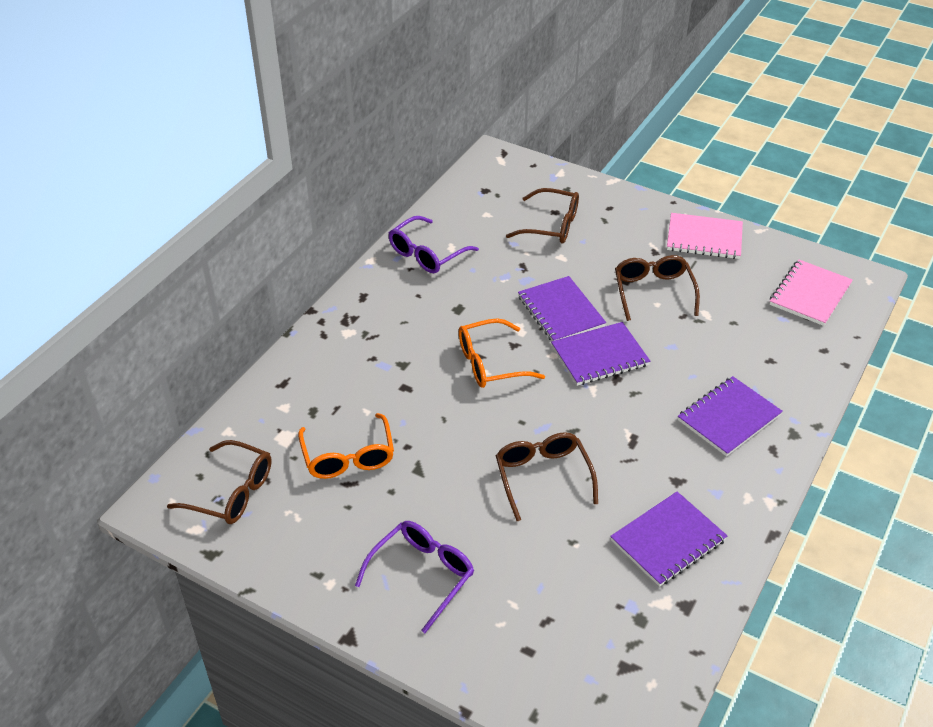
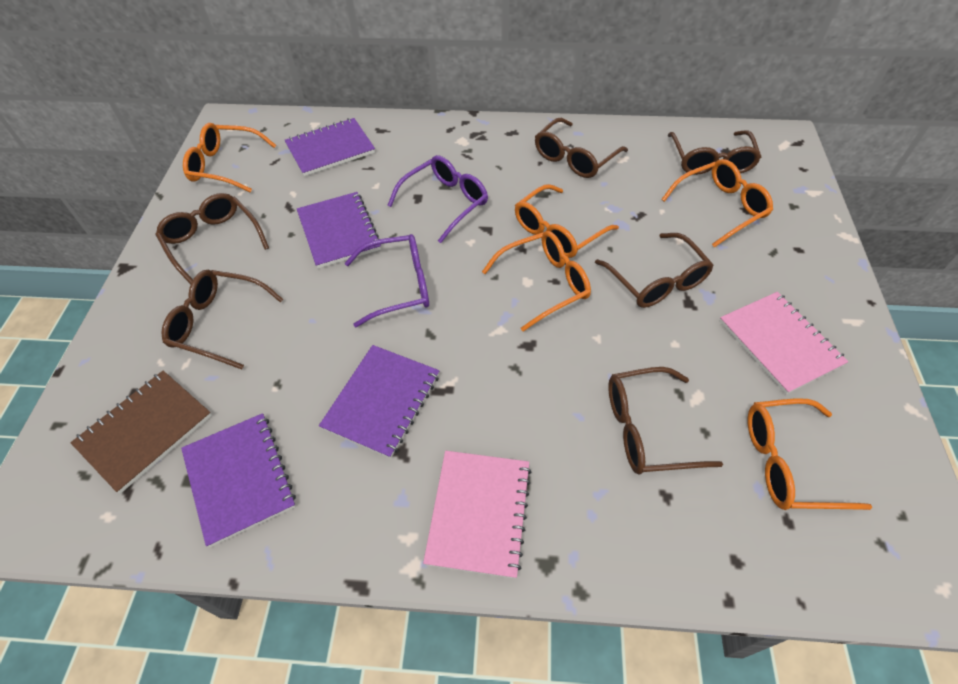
brown glasses: 4 -> 6
brown notebook: 0 -> 1
orange glasses: 2 -> 5

